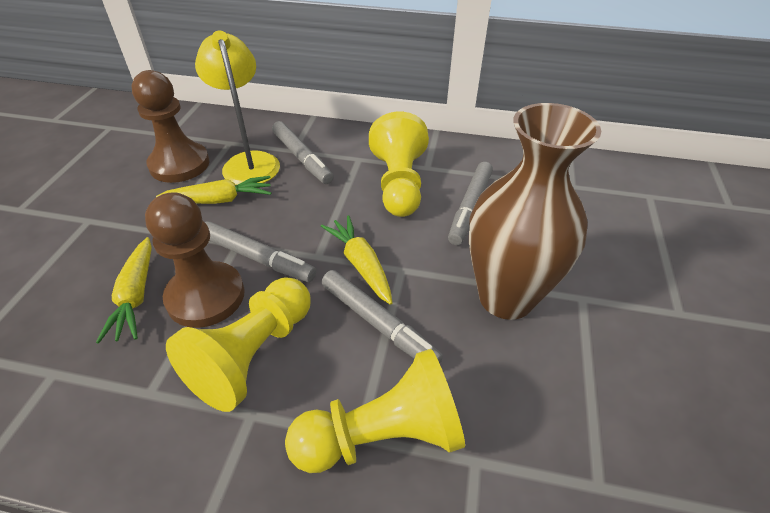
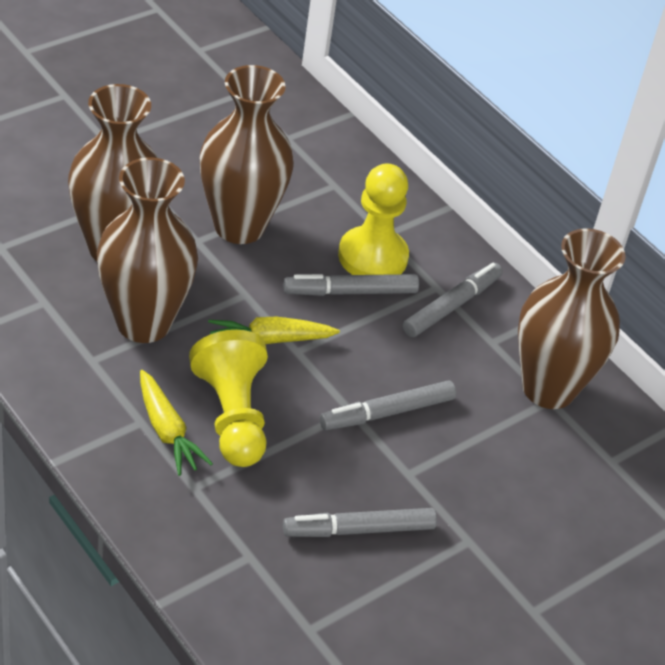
brown pawn: 2 -> 0
brown vase: 1 -> 4
yellow carrot: 3 -> 2
yellow lamp: 1 -> 0
yellow pawn: 3 -> 2

